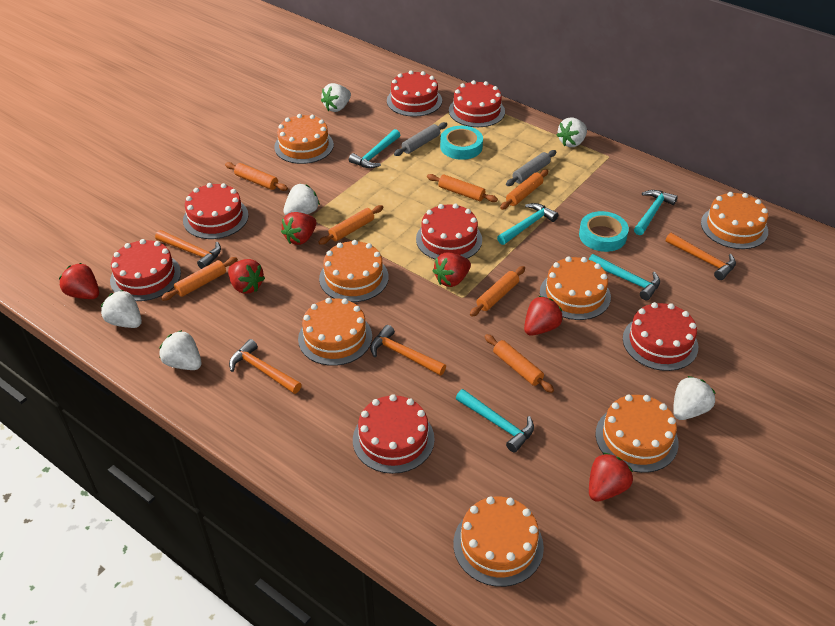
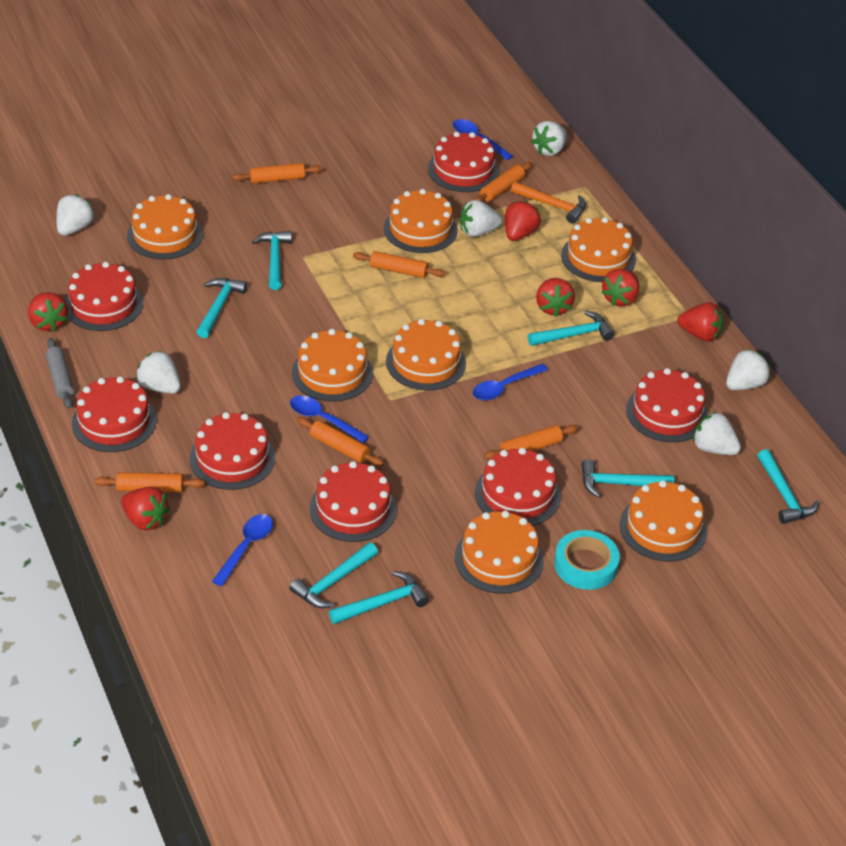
blue spoon: 0 -> 4
grey rolling pin: 2 -> 1
orange hammer: 4 -> 1
orange rolling pin: 7 -> 6
turquoise hammer: 5 -> 7
turquoise tape: 2 -> 1

